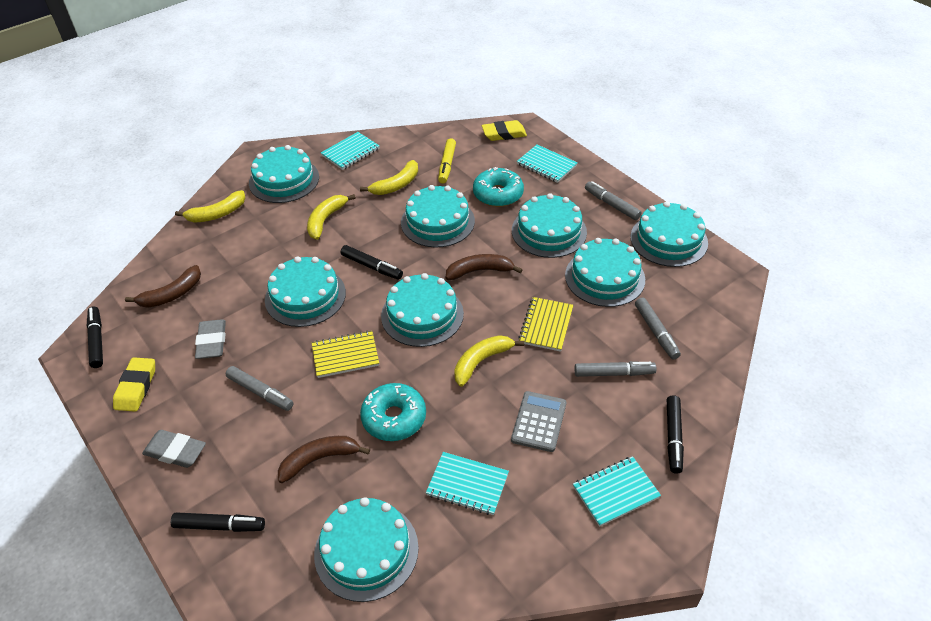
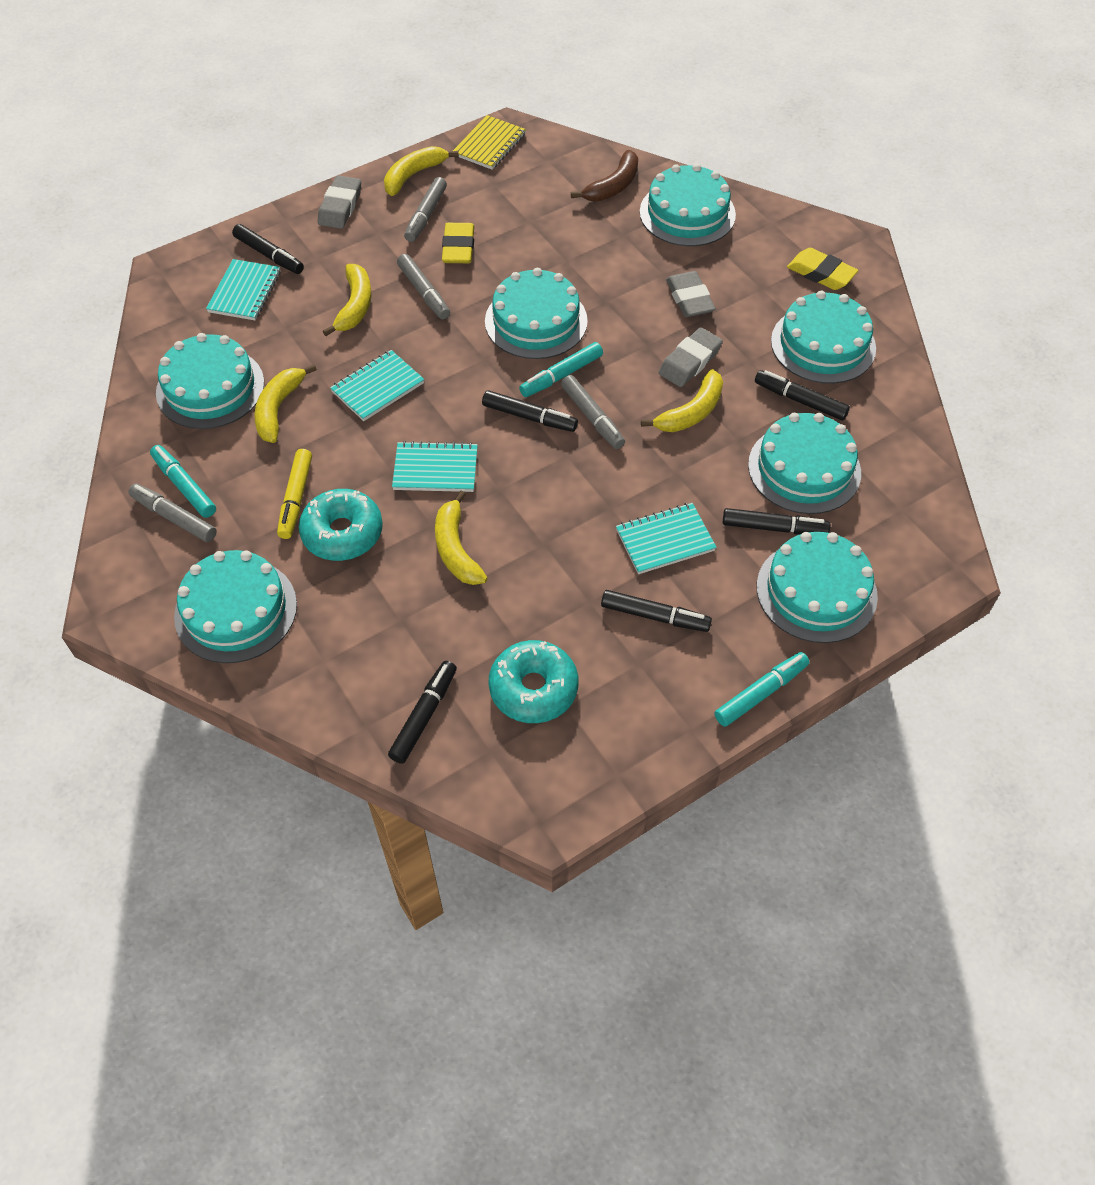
black marker: 4 -> 6
brown banana: 3 -> 1
grey calculator: 1 -> 0
grey eraser: 2 -> 3
turquoise cake: 8 -> 7
turquoise marker: 0 -> 3
yellow banana: 4 -> 5
yellow notebook: 2 -> 1

